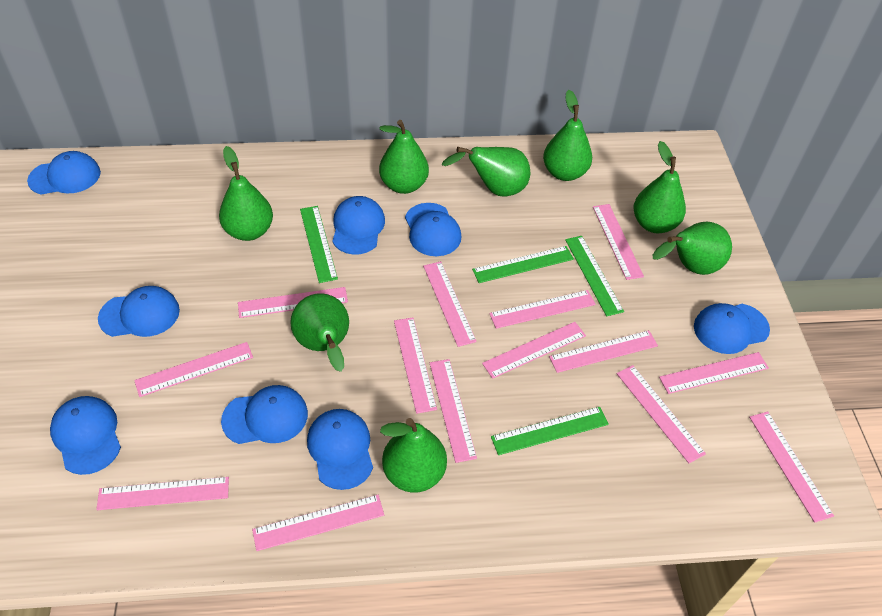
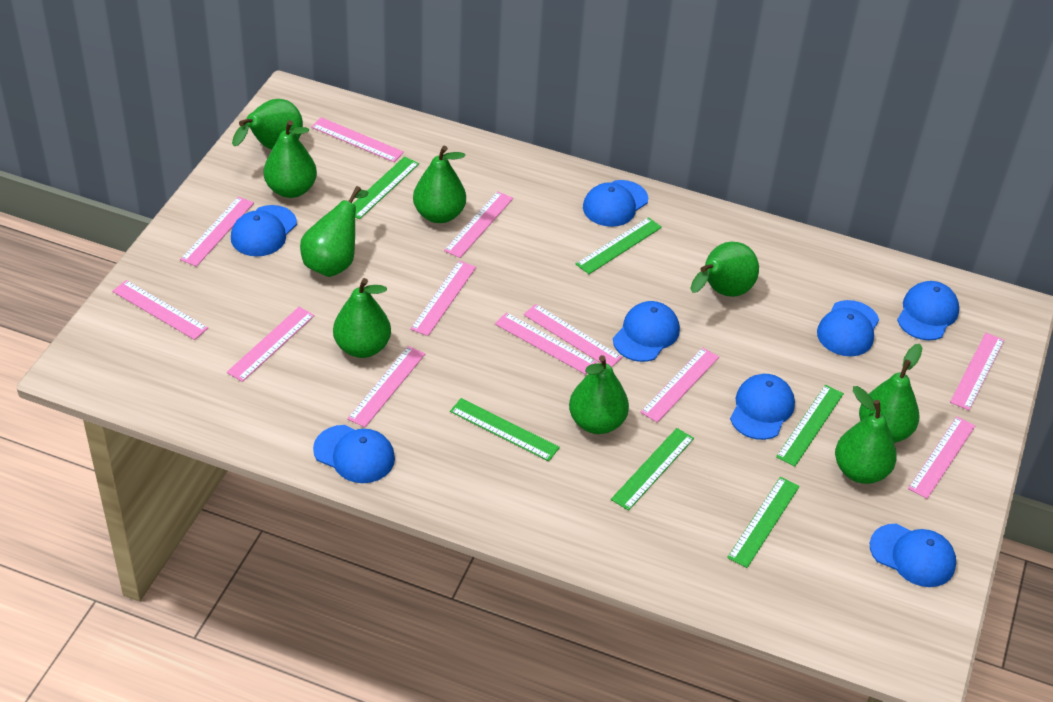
green pear: 8 -> 9
green ruler: 4 -> 6
pink ruler: 14 -> 12

